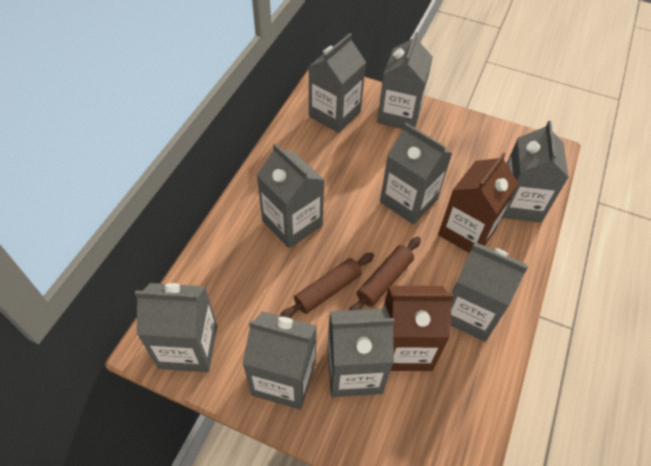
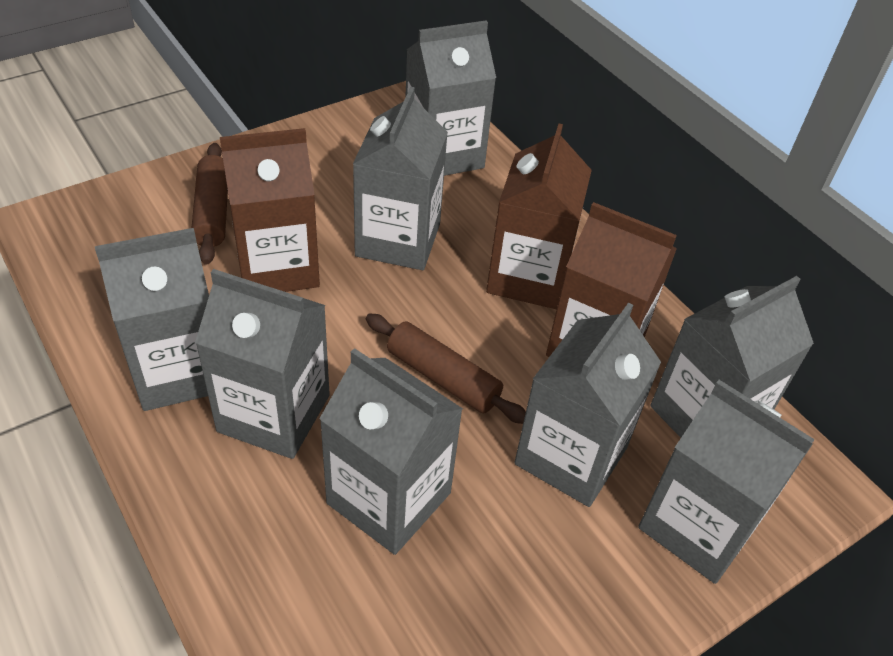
brown carton: 2 -> 3
grey carton: 9 -> 8

